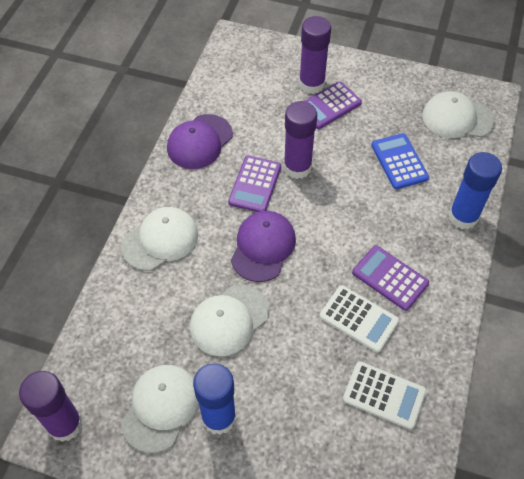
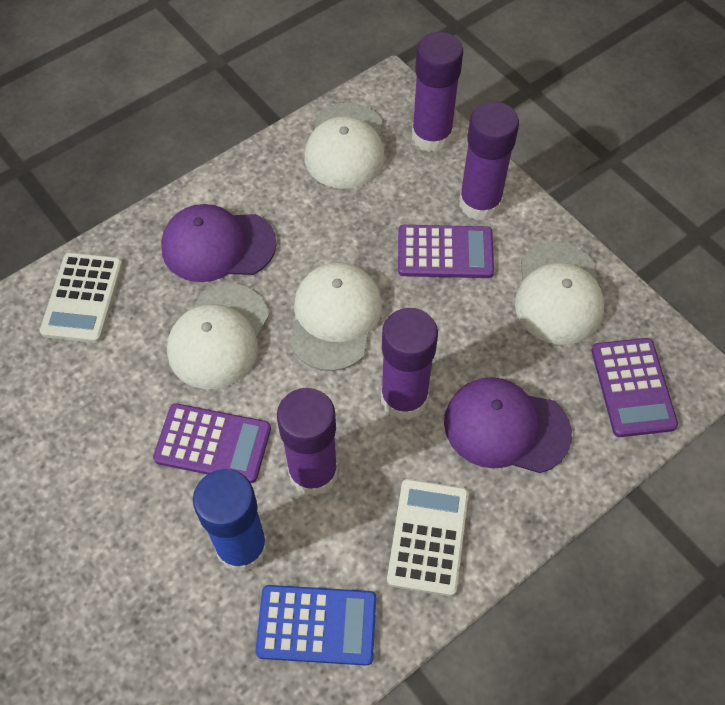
blue glue stick: 2 -> 1
purple glue stick: 3 -> 4

